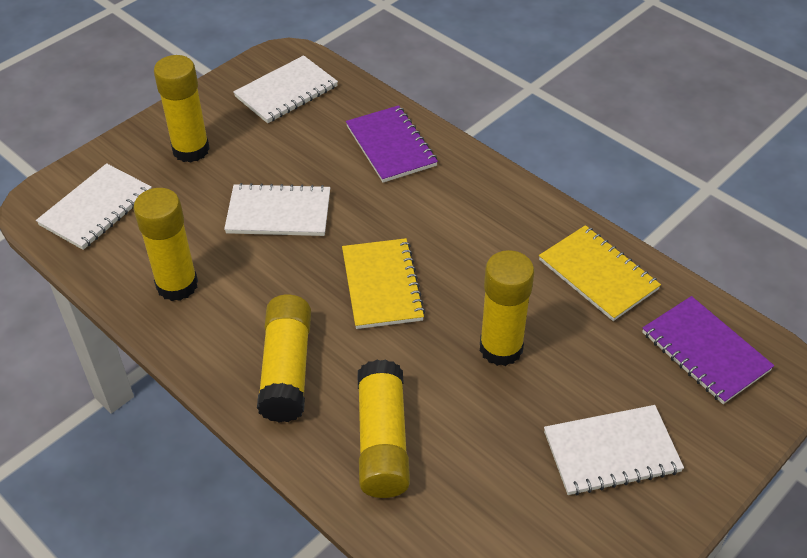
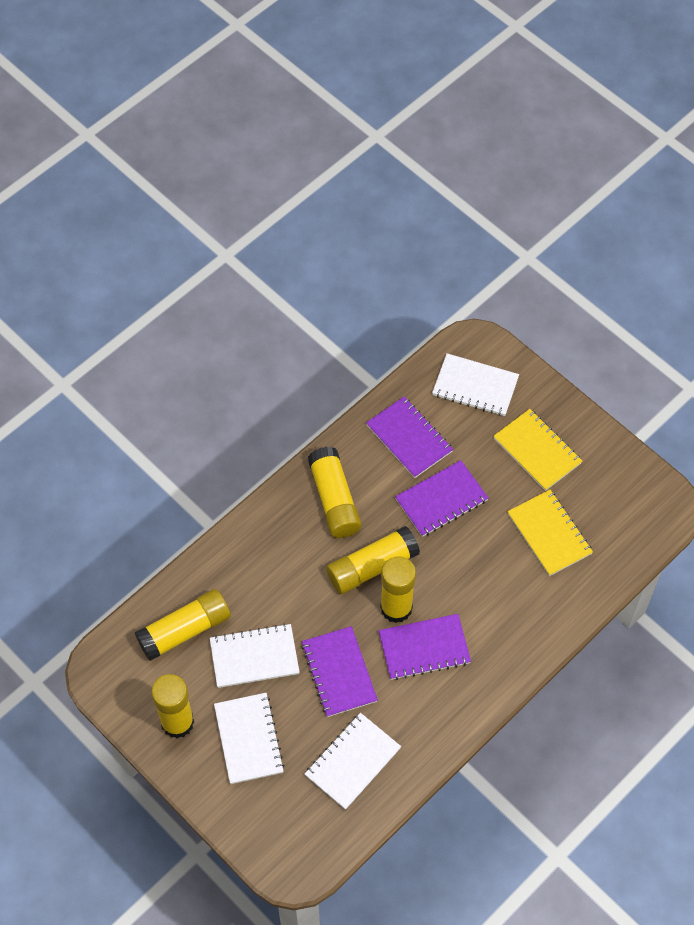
purple notebook: 2 -> 4

